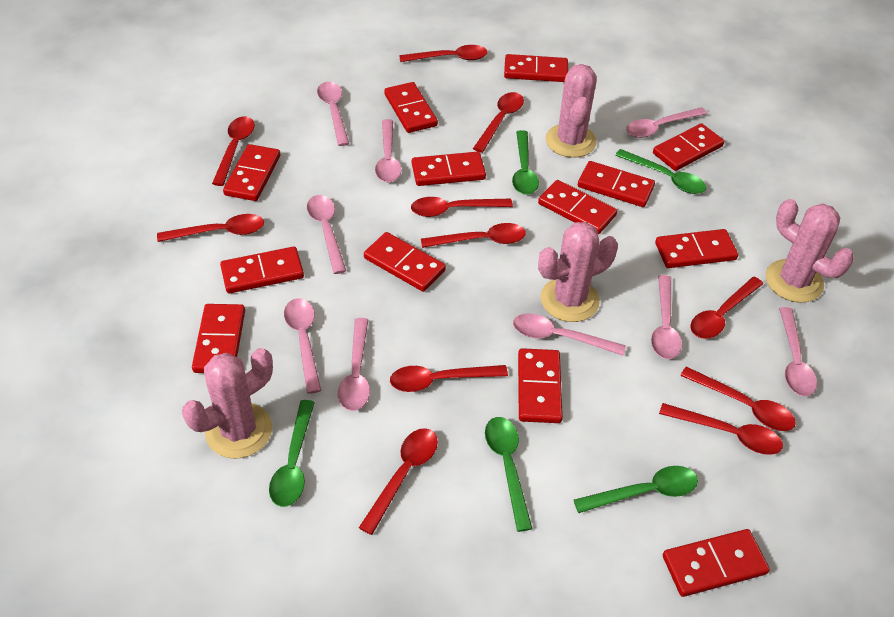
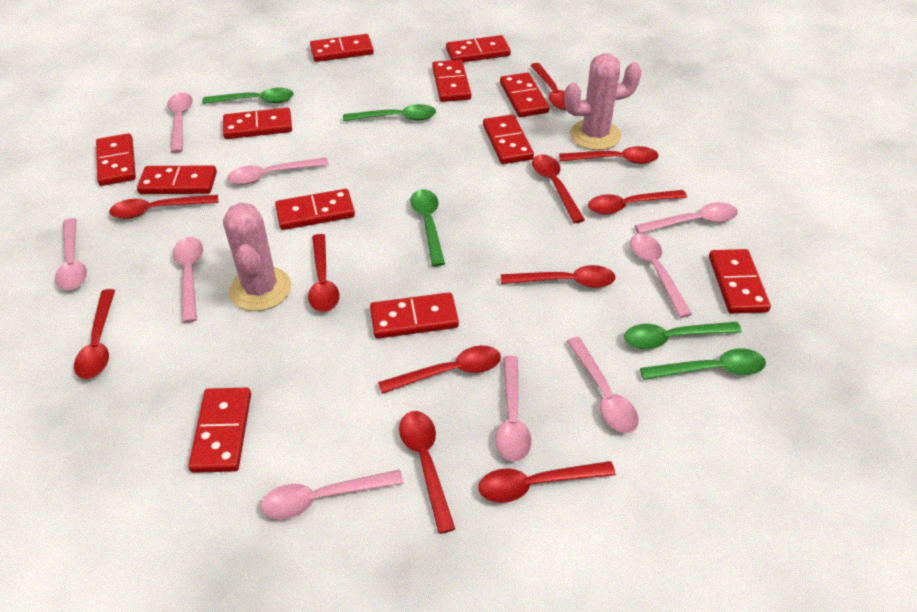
pink cactus: 4 -> 2
red domino: 13 -> 12

